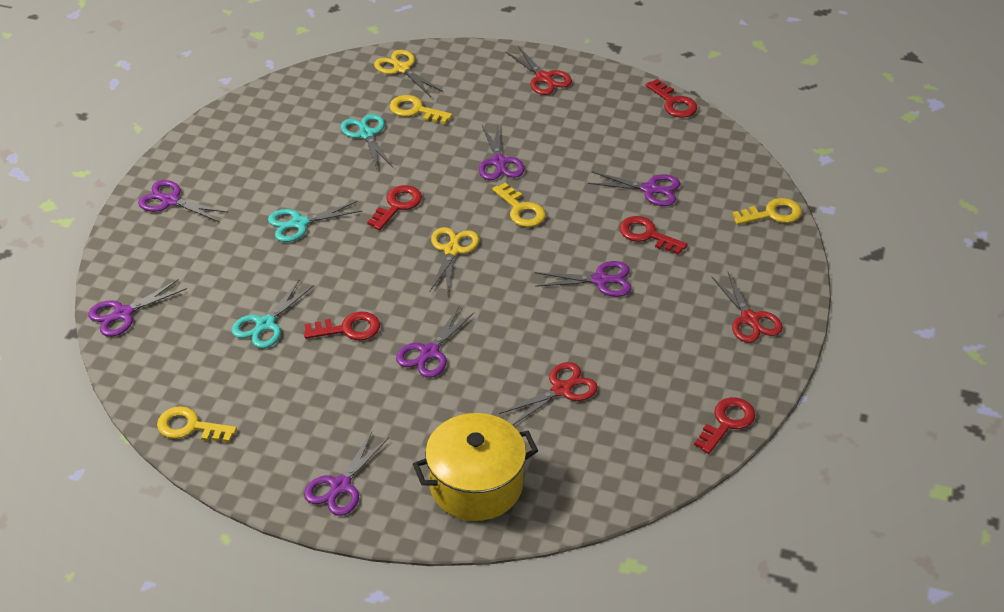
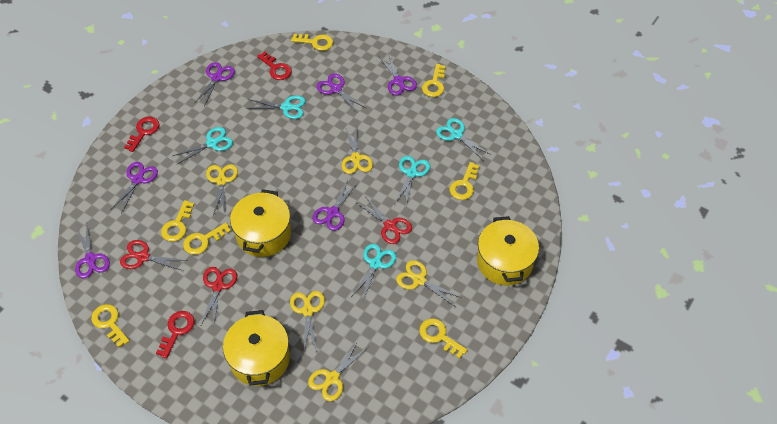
purple scissors: 7 -> 6
red key: 5 -> 3
turquoise scissors: 3 -> 5
yellow key: 4 -> 7
yellow pot: 1 -> 3
yellow scissors: 2 -> 5

